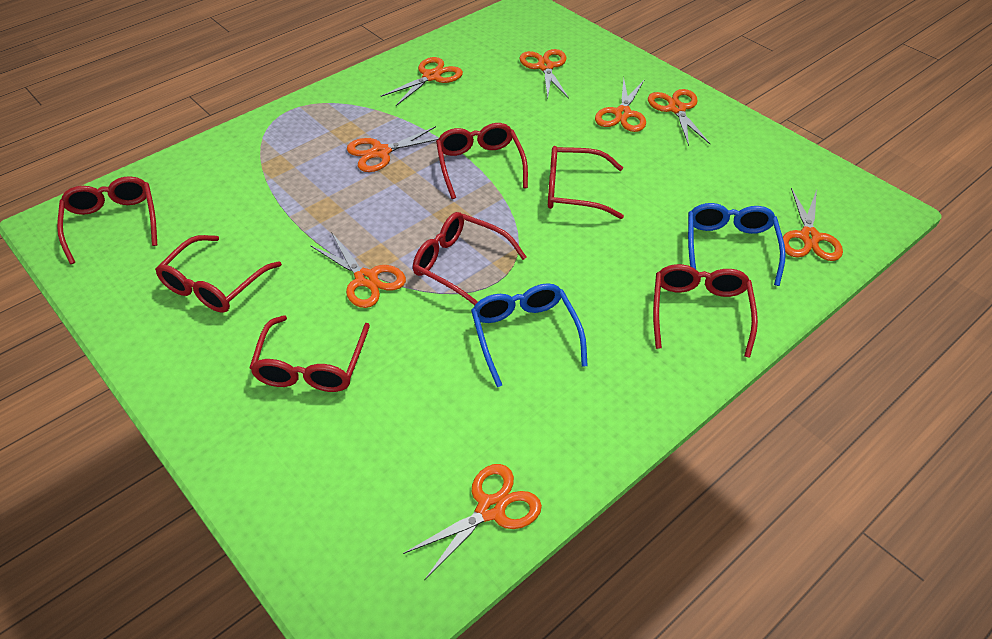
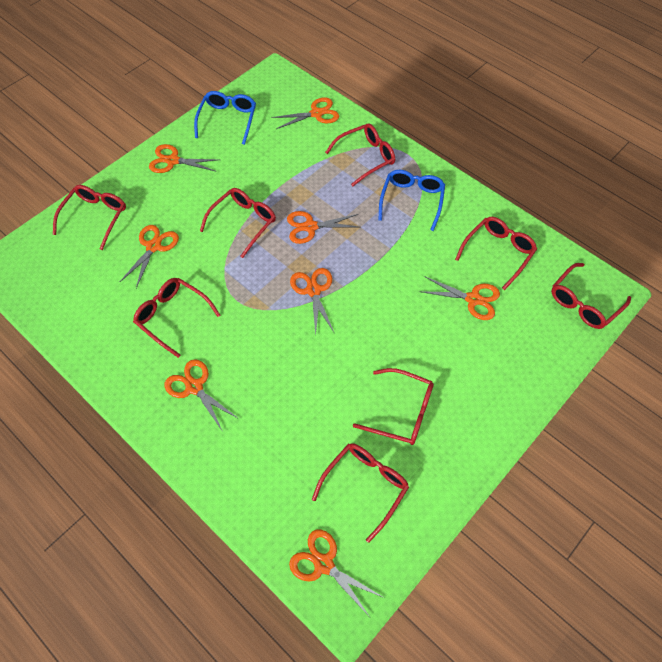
red glasses: 7 -> 8

